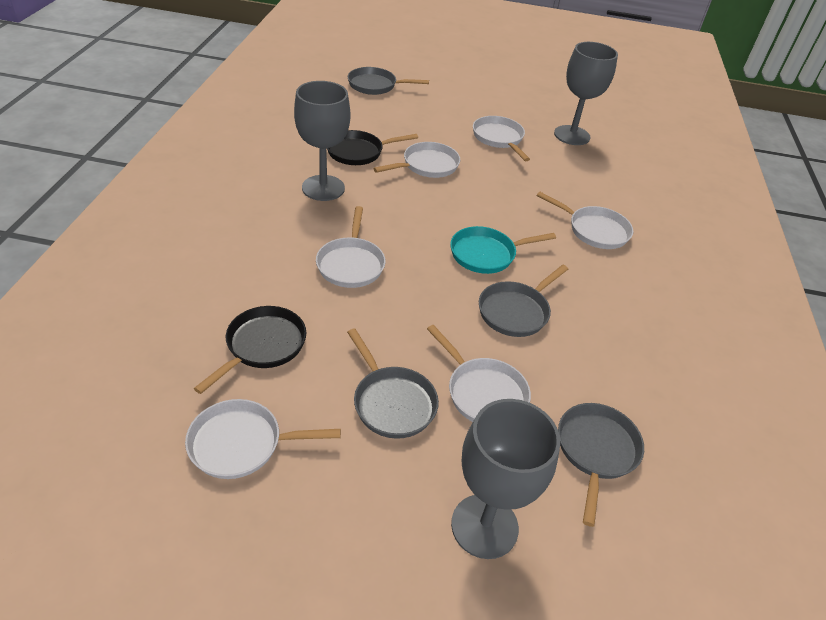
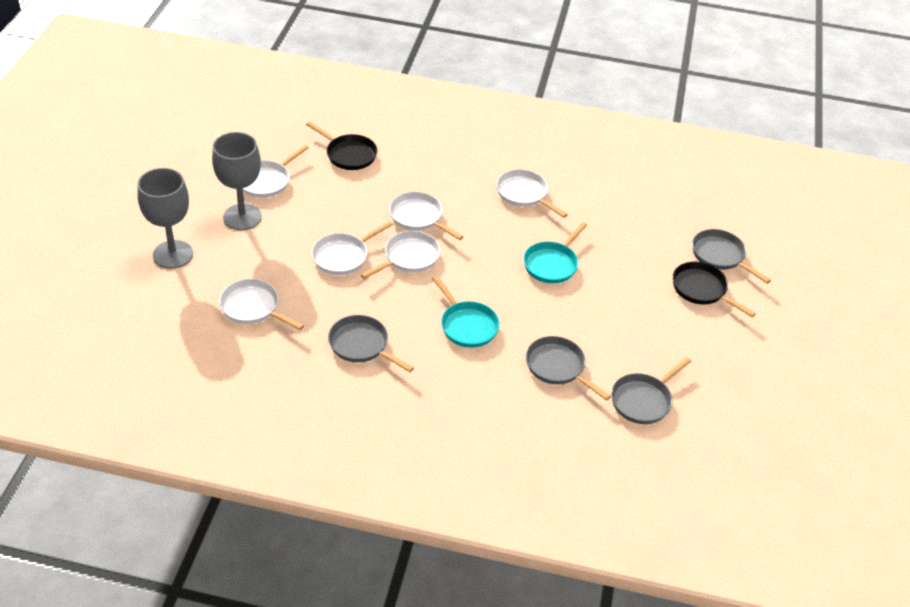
grey goblet: 3 -> 2
turquoise pan: 1 -> 2

